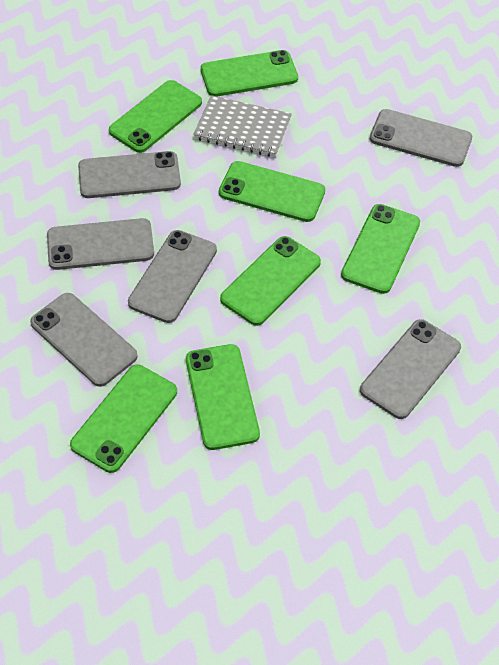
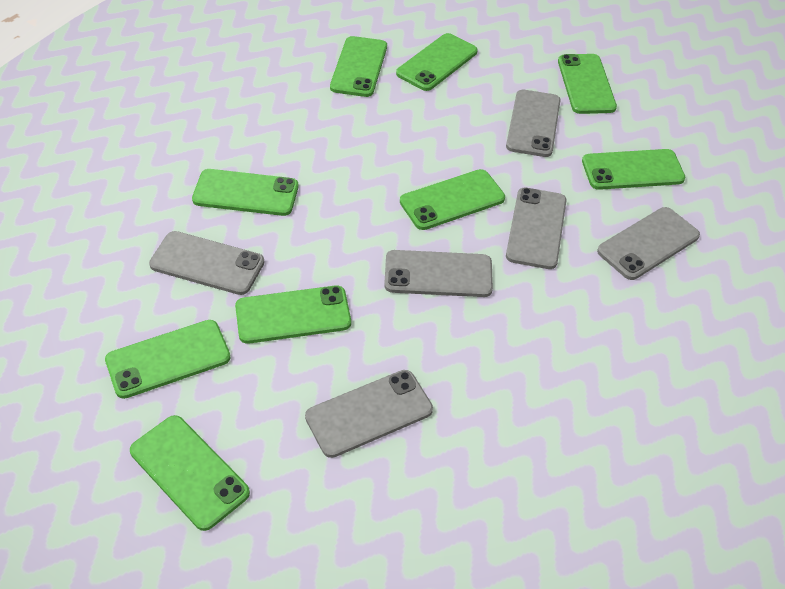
green phone: 7 -> 9
grey notebook: 1 -> 0

